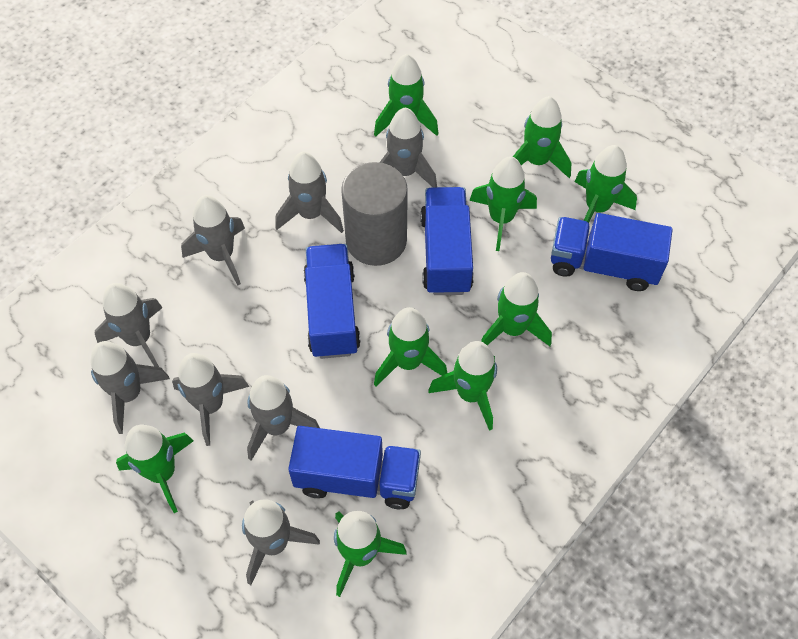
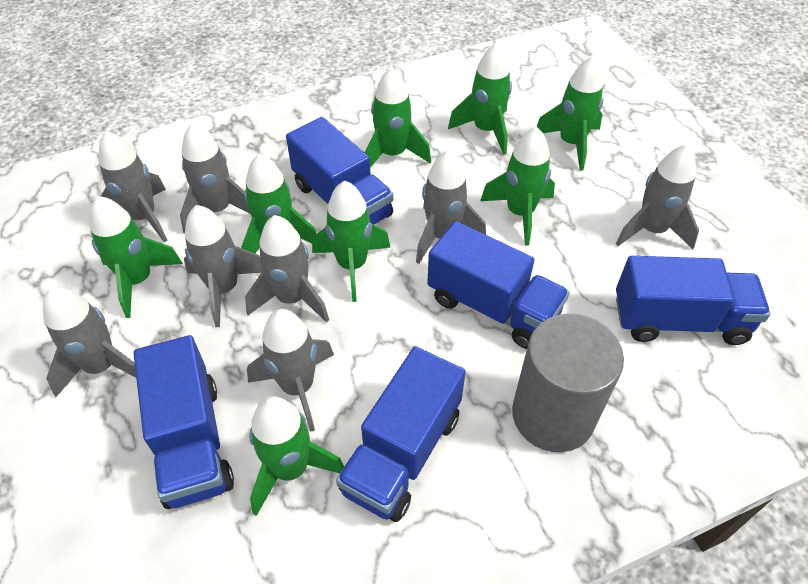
blue truck: 4 -> 5
green rocket: 9 -> 8

